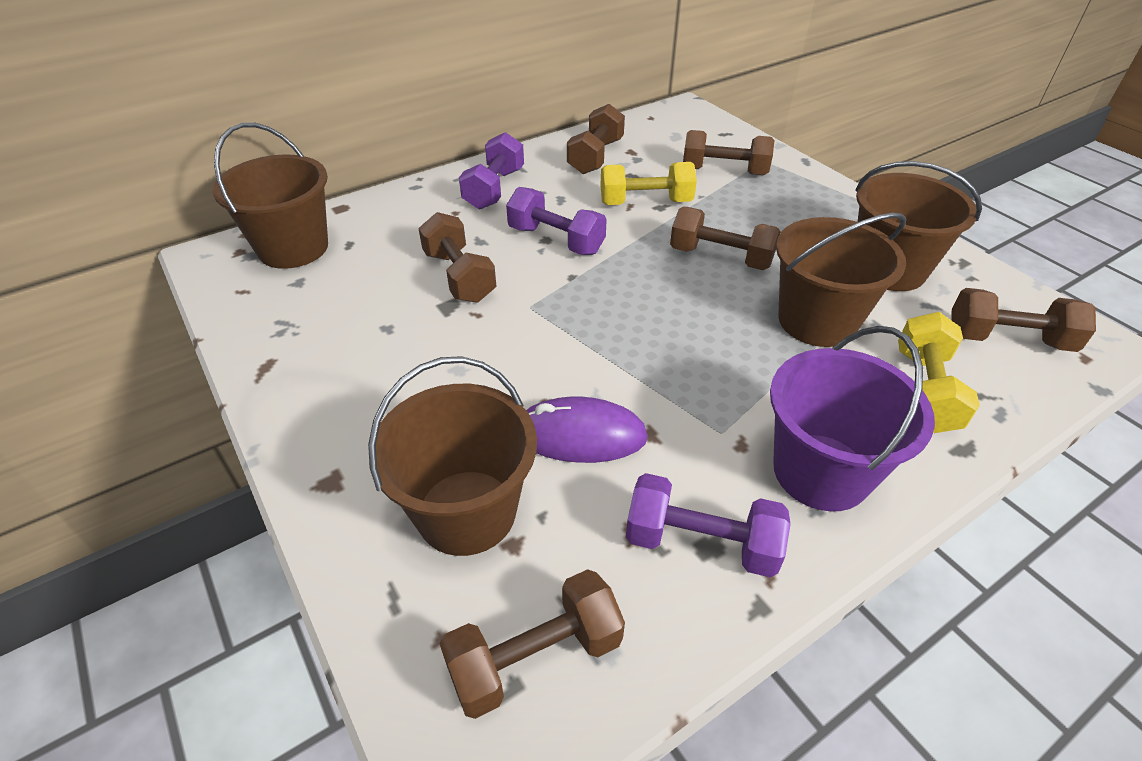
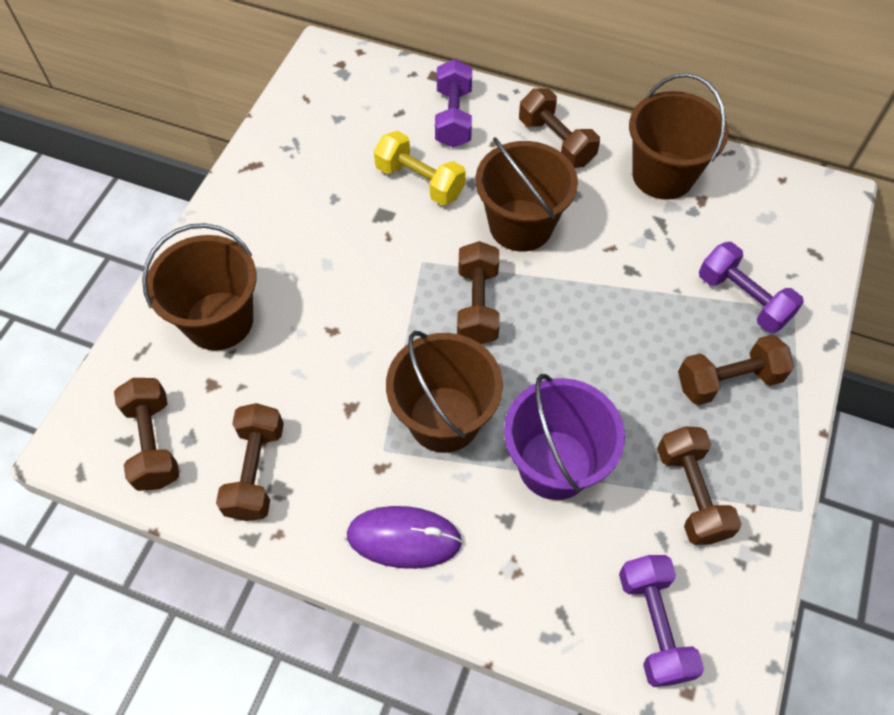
yellow dumbbell: 2 -> 1

